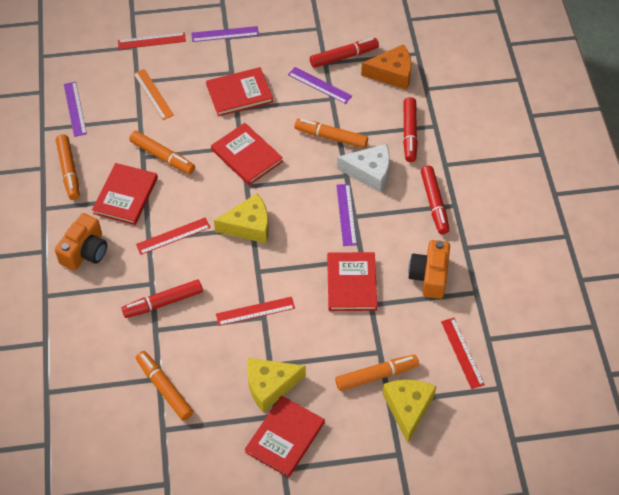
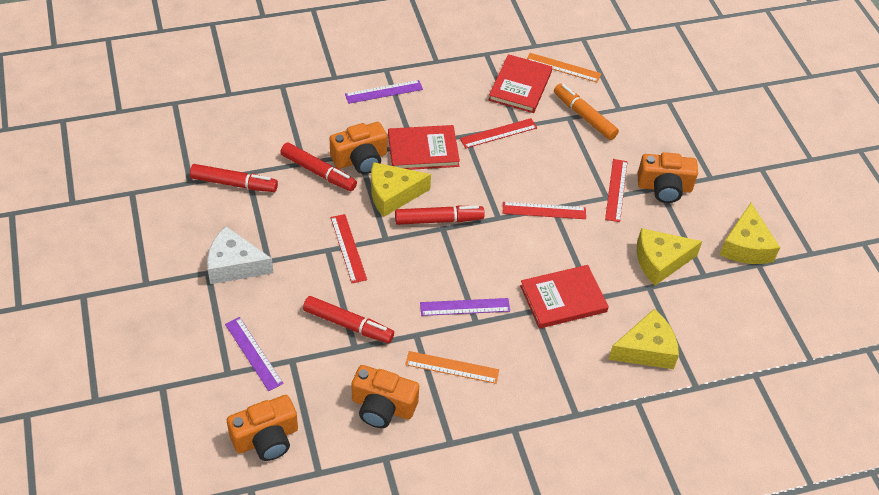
orange camera: 2 -> 4
orange cheese: 1 -> 0
orange marker: 5 -> 1
orange ruler: 1 -> 2
purple ruler: 4 -> 3
red book: 5 -> 3
yellow cheese: 3 -> 4

